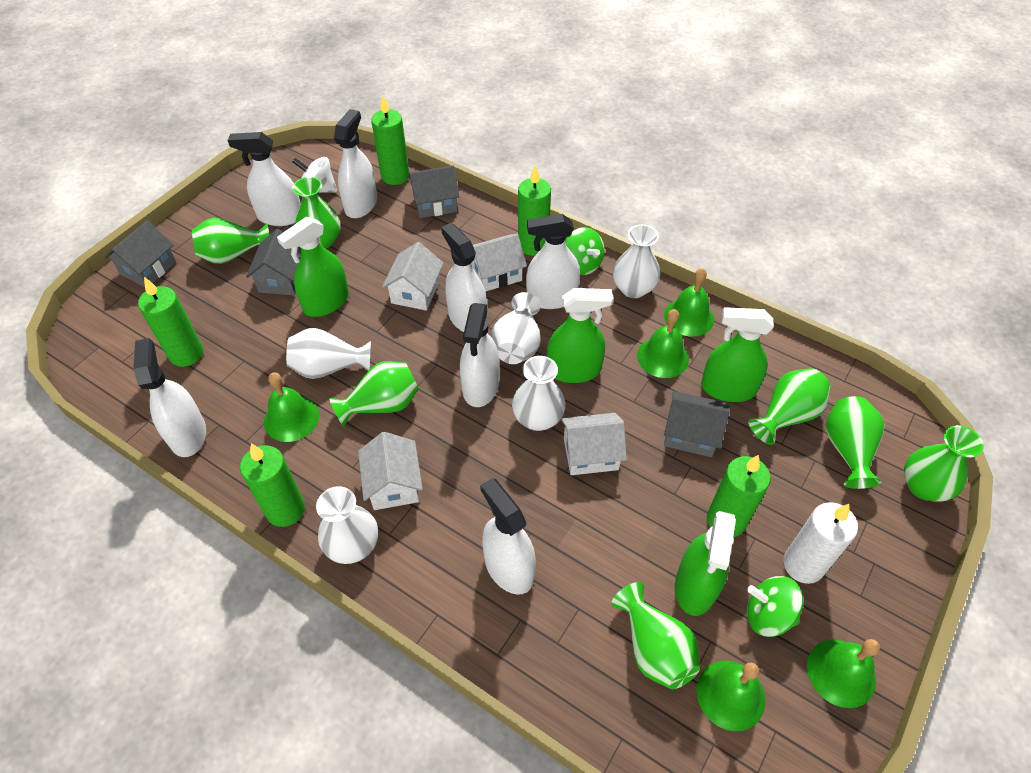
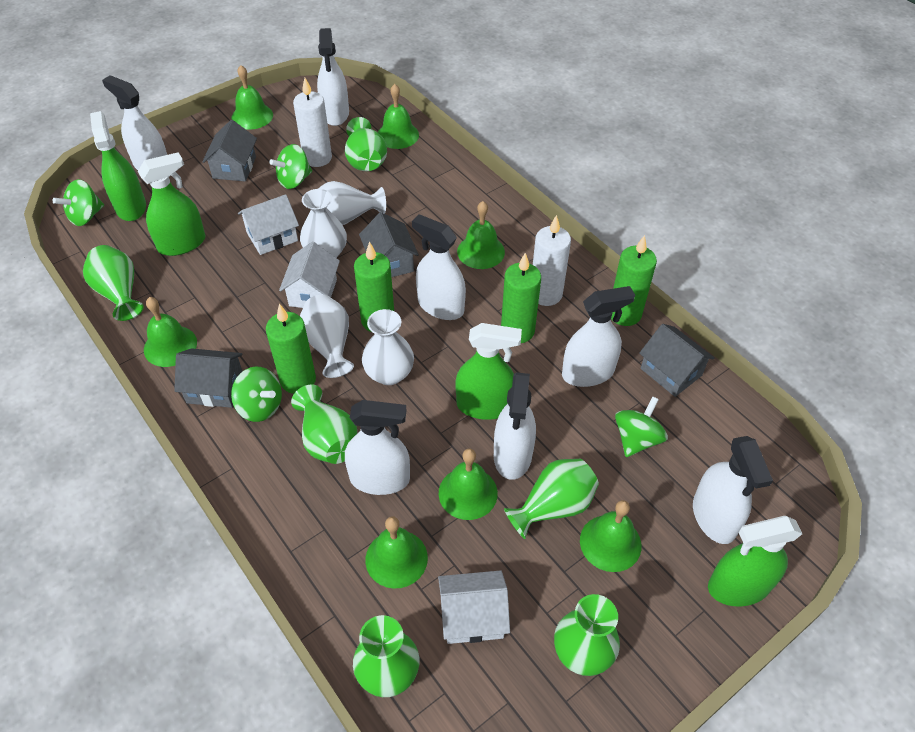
green bell: 5 -> 7
green candle: 5 -> 4
green spinning top: 2 -> 4
green vase: 7 -> 6
white candle: 1 -> 2
white house: 4 -> 3
white spinning top: 1 -> 0
white vase: 5 -> 4

